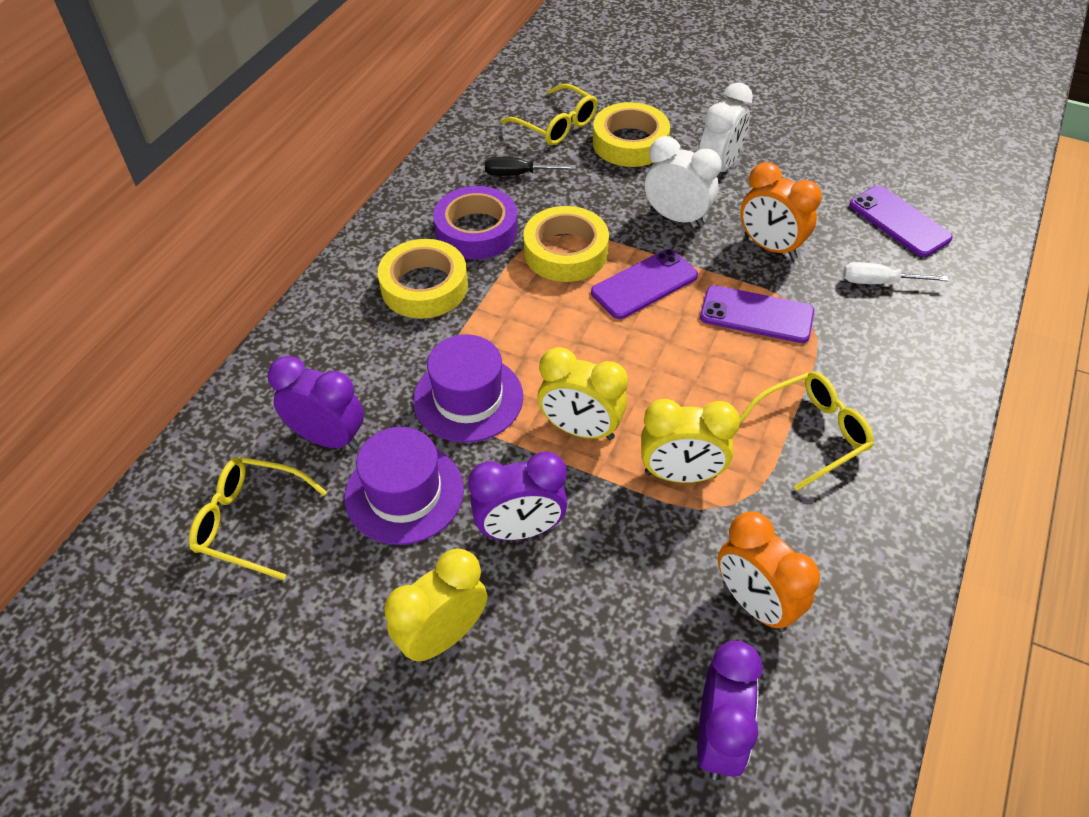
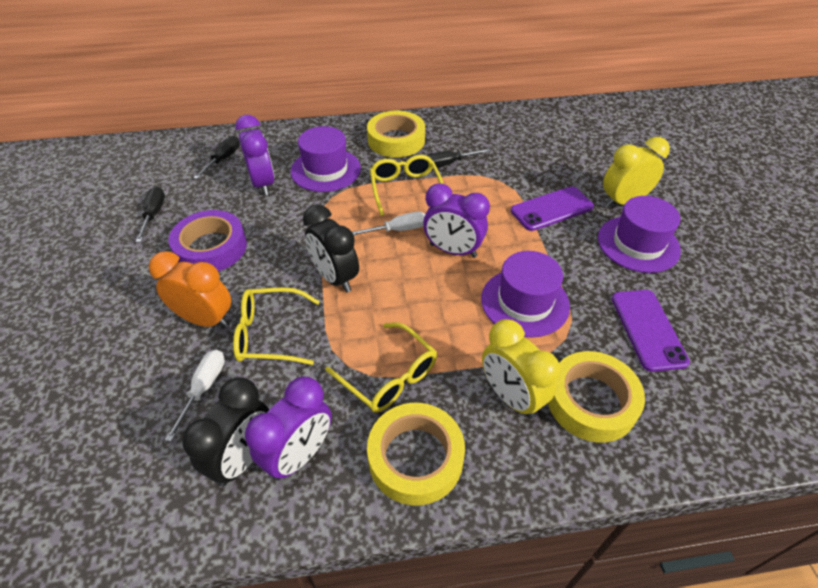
black clock: 0 -> 2
black screwdriver: 1 -> 3
orange clock: 2 -> 1
purple hat: 2 -> 3
purple phone: 3 -> 2
white clock: 2 -> 0
white screwdriver: 1 -> 2
yellow clock: 3 -> 2

